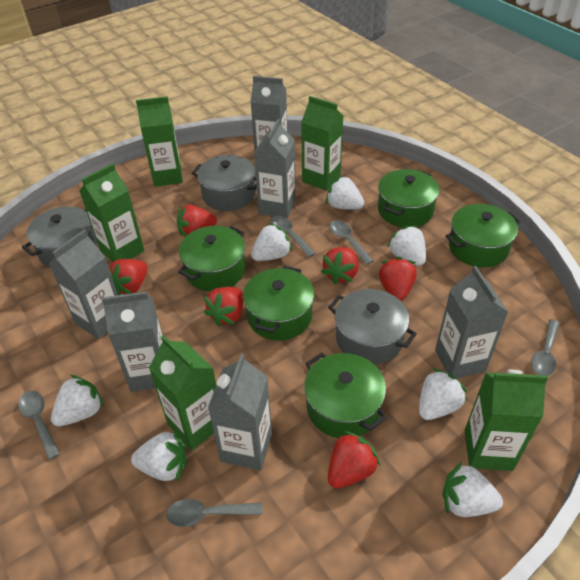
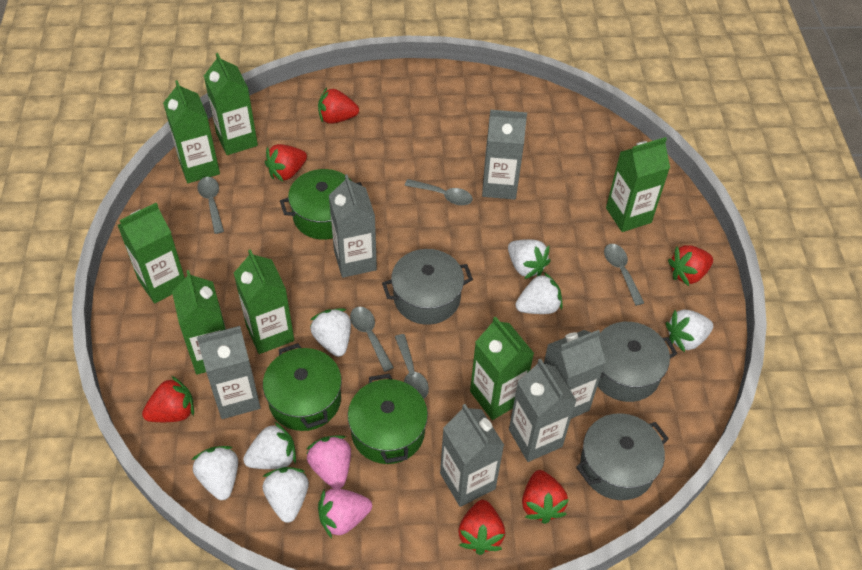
green carton: 5 -> 7
green pot: 5 -> 3
pink strawberry: 0 -> 2

